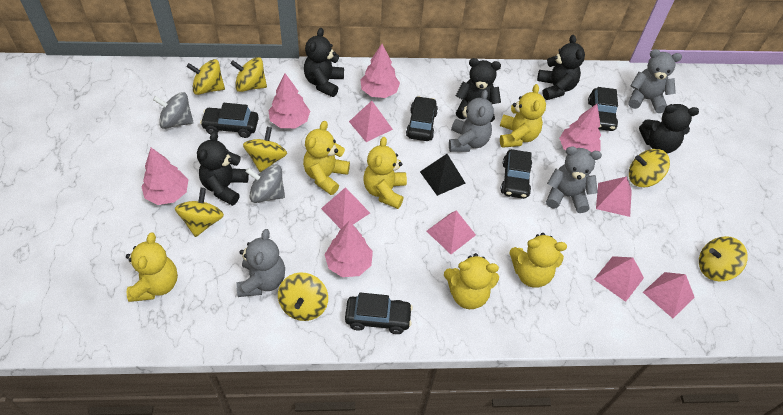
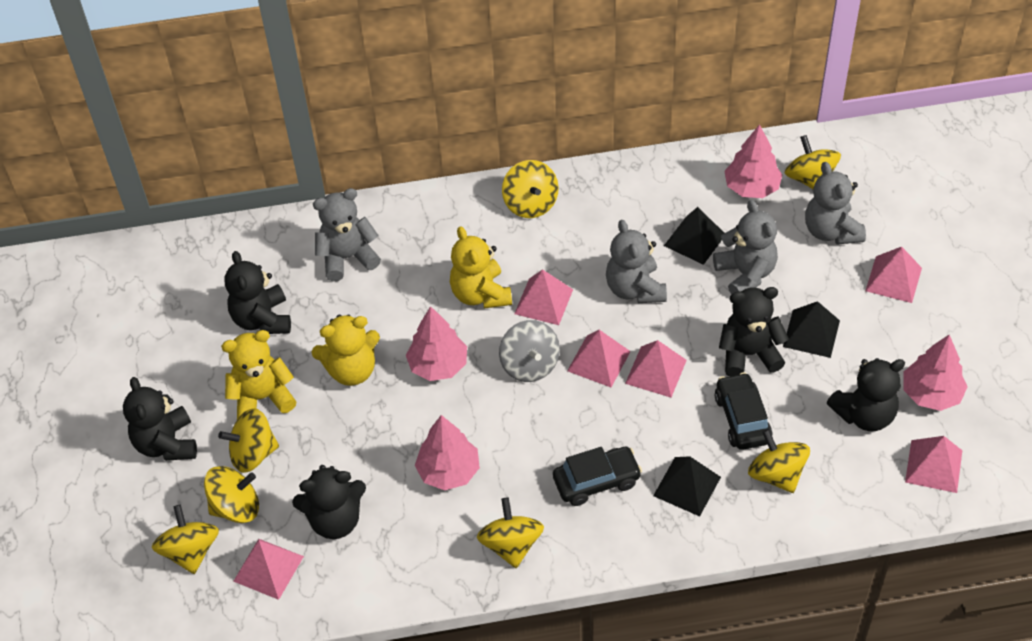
black car: 5 -> 2
black pyramid: 1 -> 3
grey spinning top: 2 -> 1
pink tree: 5 -> 4
yellow teddy bear: 6 -> 3

